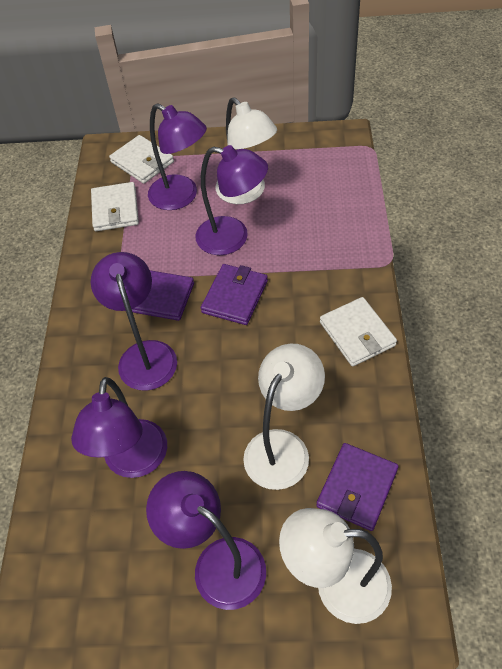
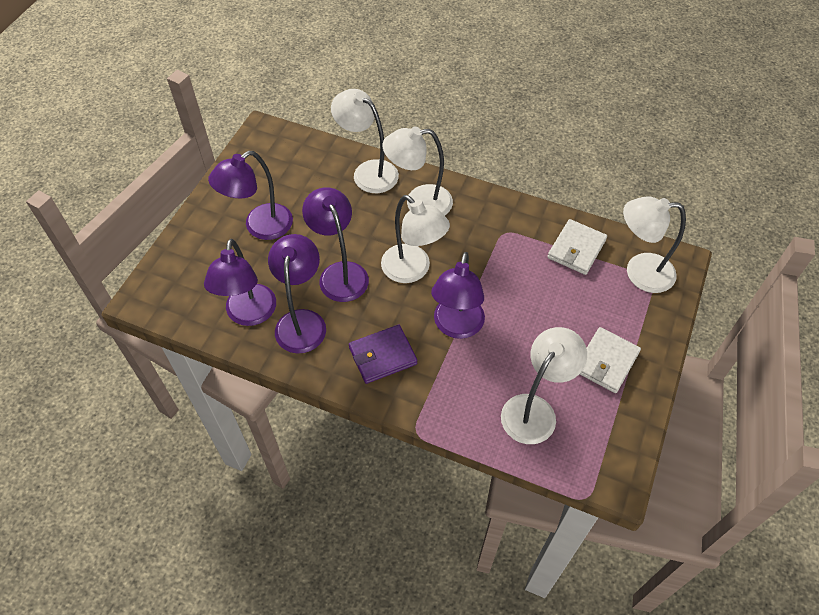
purple wallet: 3 -> 1
white lamp: 3 -> 5
white wallet: 3 -> 2

